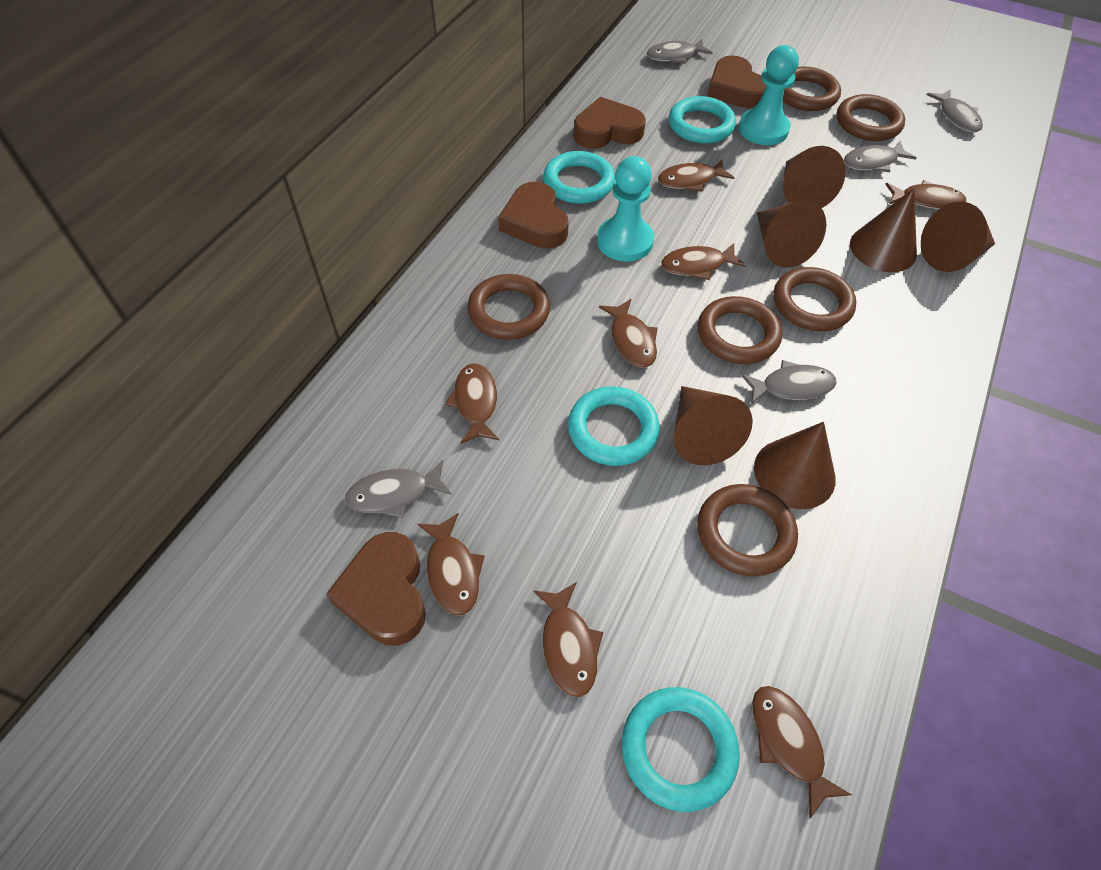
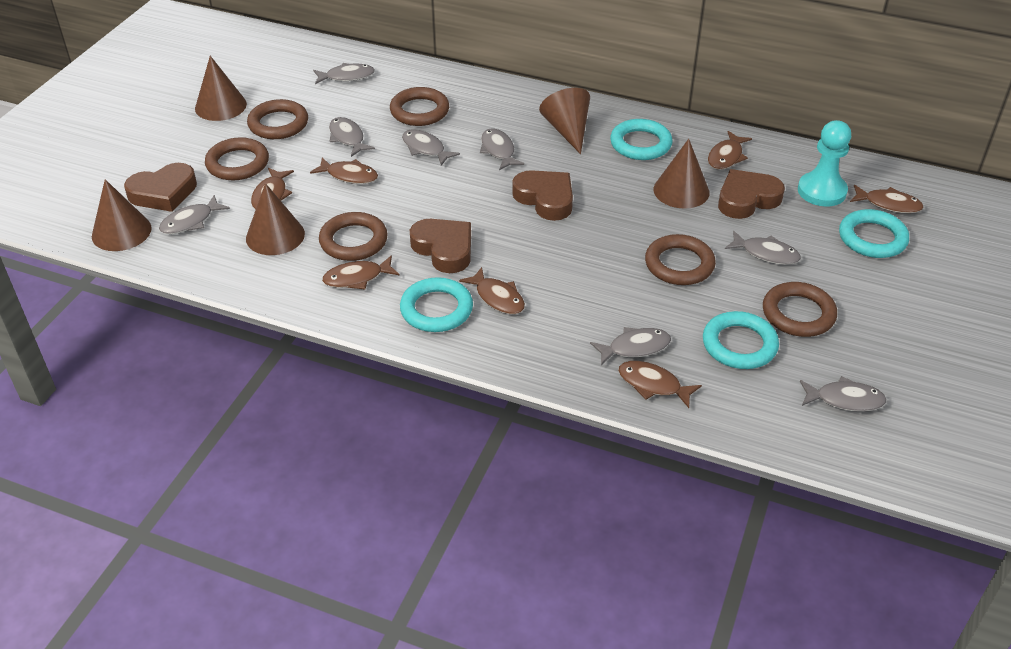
brown cone: 6 -> 5
brown fish: 8 -> 7
grey fish: 5 -> 8
turquoise pawn: 2 -> 1

